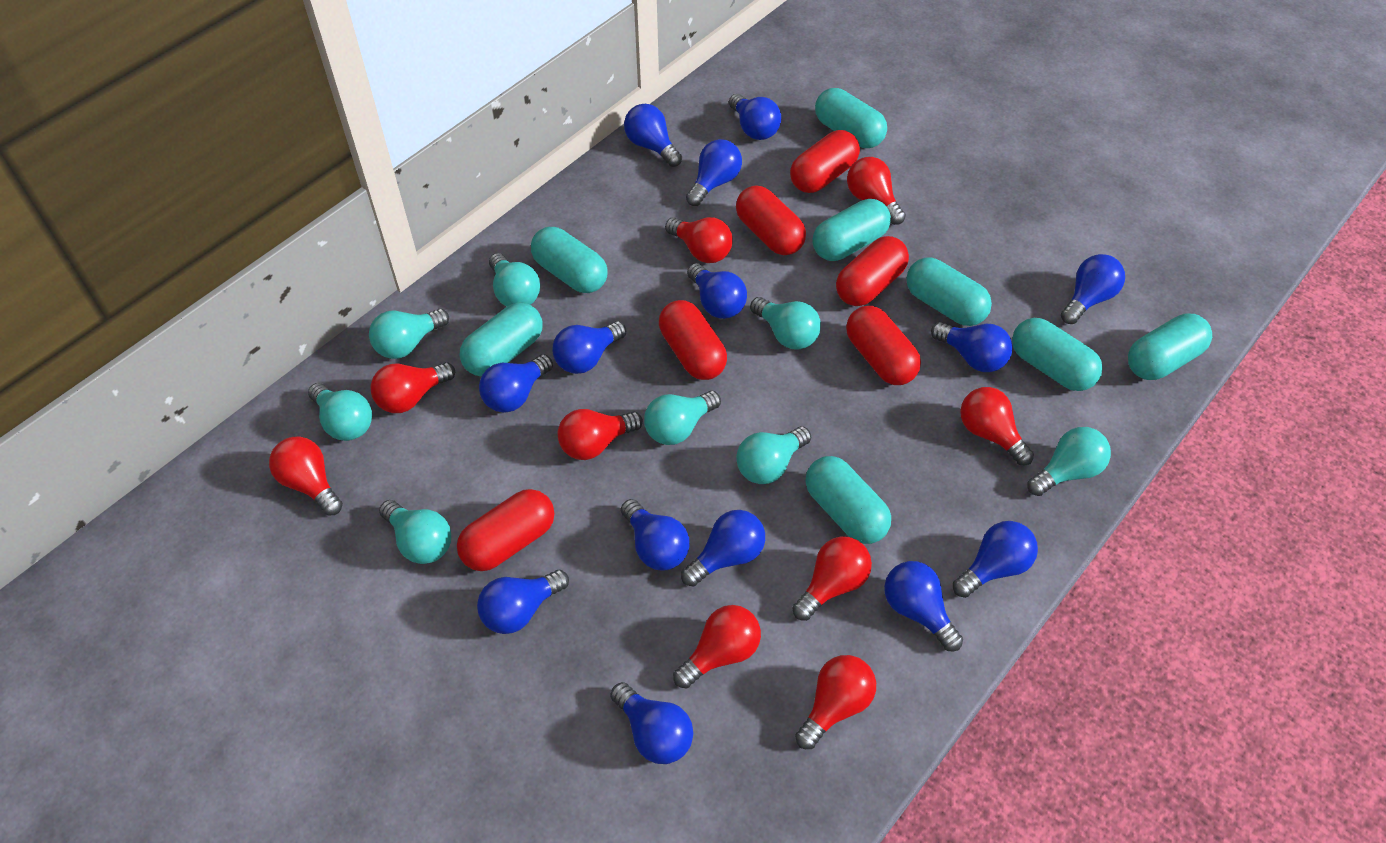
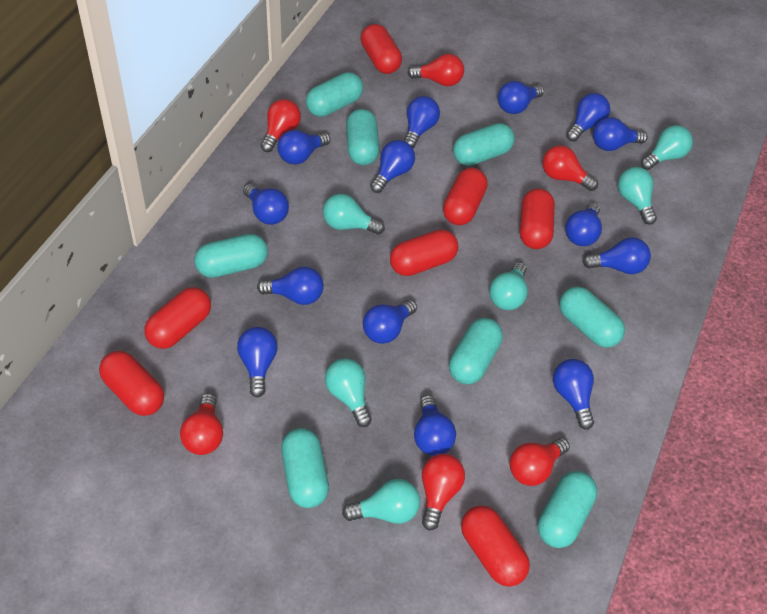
red capsule: 6 -> 7
red light bulb: 9 -> 6
turquoise light bulb: 8 -> 6

